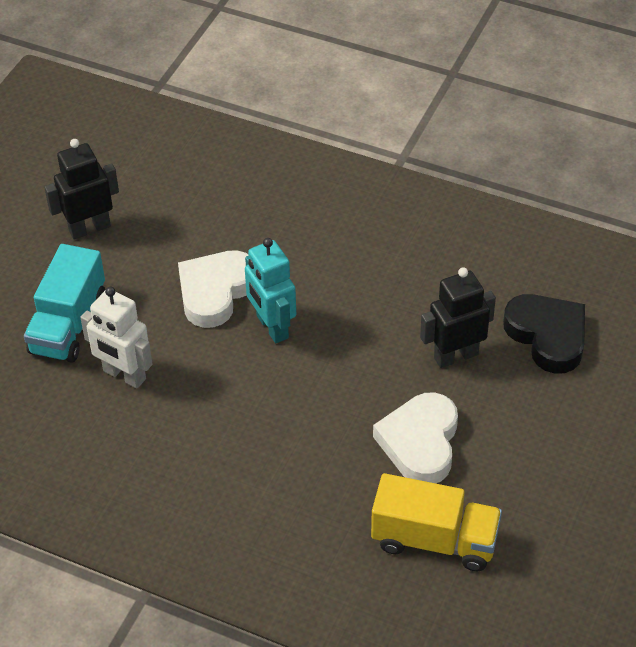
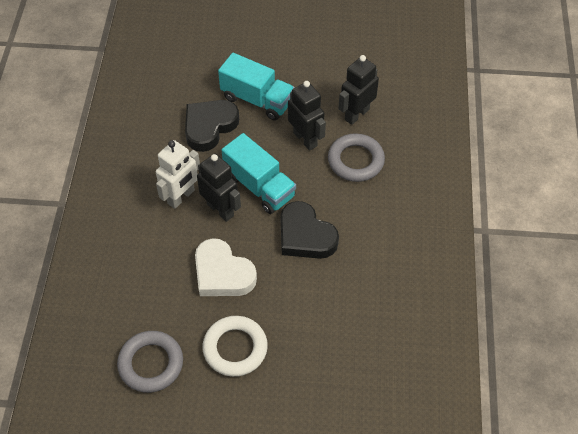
black heart: 1 -> 2
black robot: 2 -> 3
grey ring: 0 -> 2
turquoise robot: 1 -> 0
turquoise truck: 1 -> 2
white heart: 2 -> 1
white ring: 0 -> 1
yellow truck: 1 -> 0

